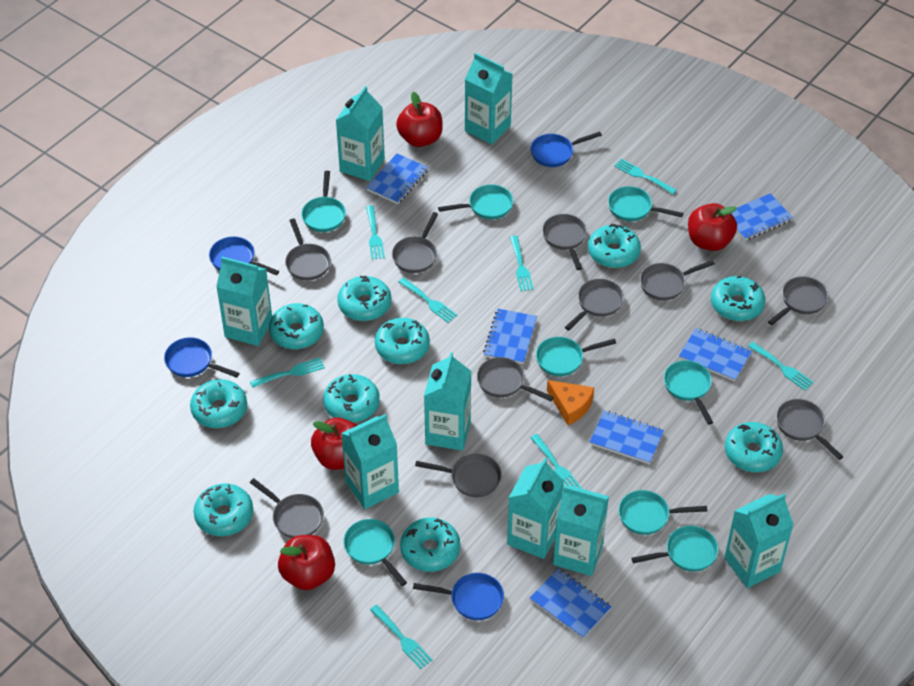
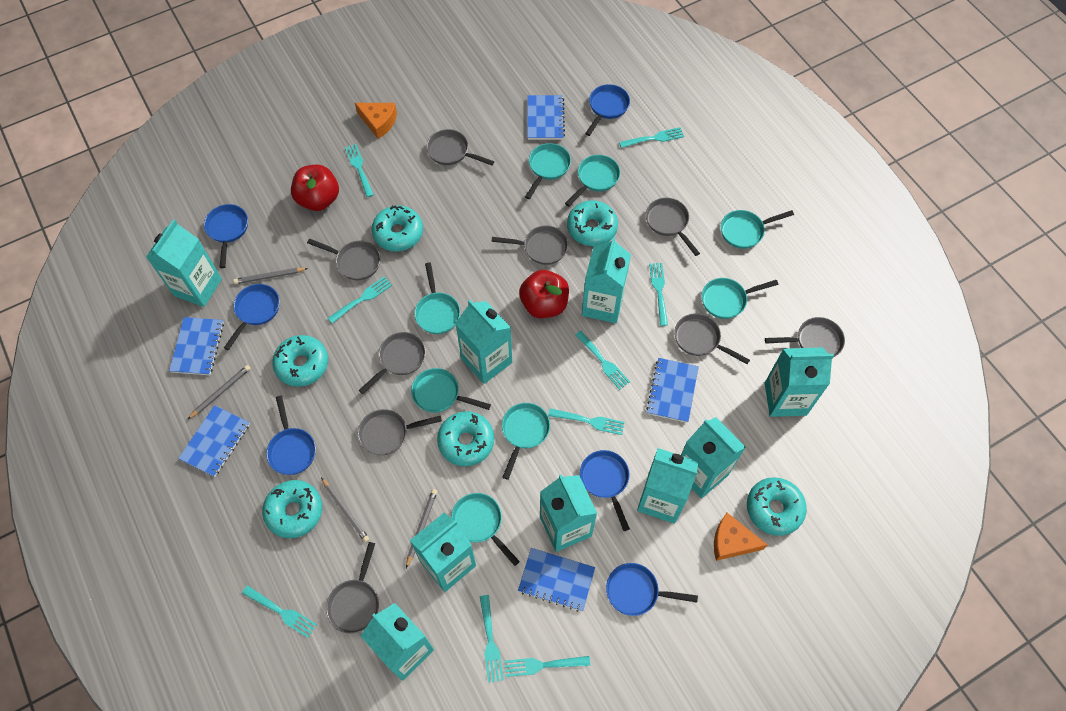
blue notebook: 6 -> 5
blue pan: 4 -> 6
grey pan: 10 -> 9
grey pencil: 0 -> 4
orange cheese: 1 -> 2
red apple: 4 -> 2
turquoise carton: 8 -> 9
turquoise donut: 10 -> 6
turquoise fork: 8 -> 9

